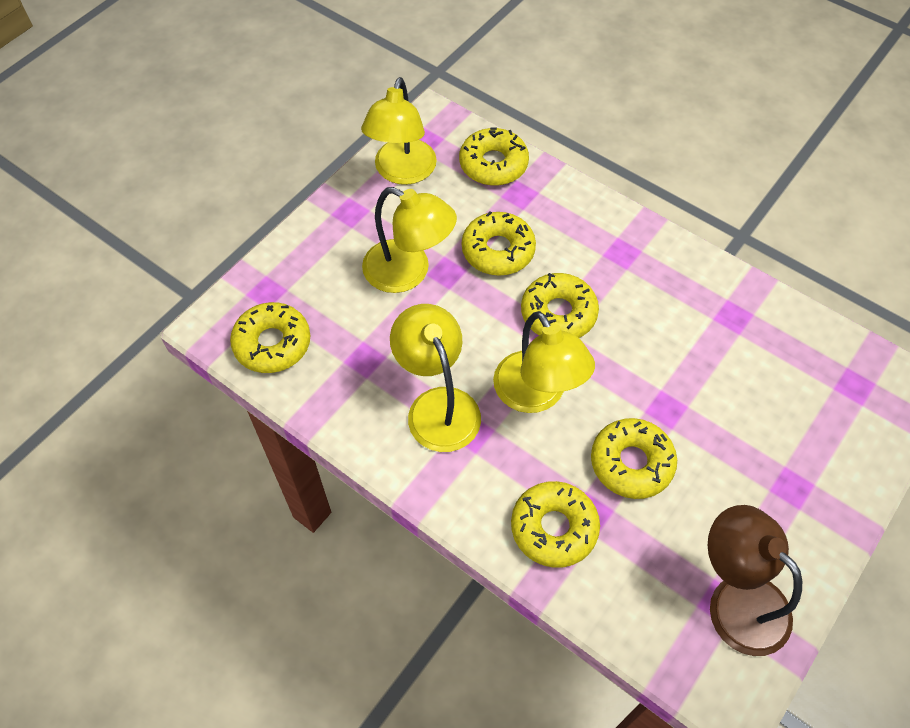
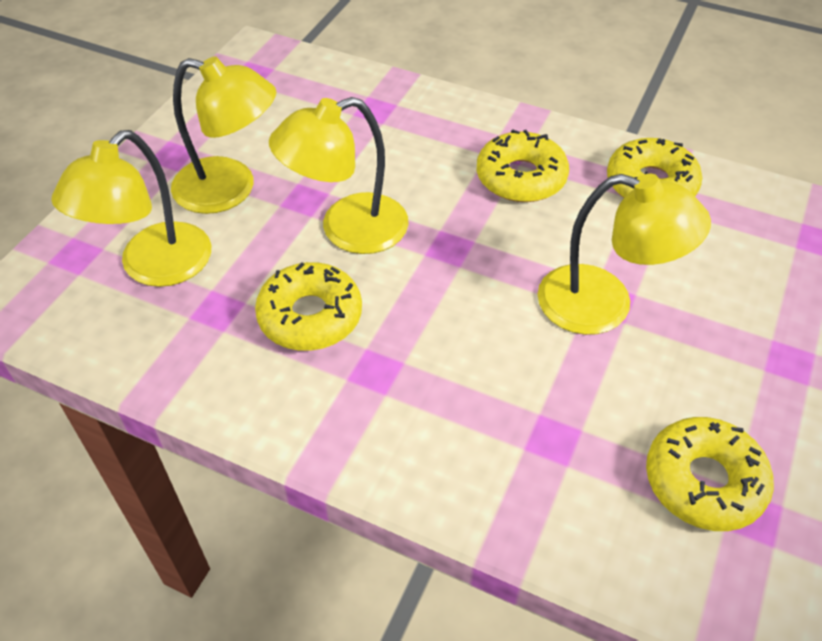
brown lamp: 1 -> 0
yellow donut: 6 -> 4

